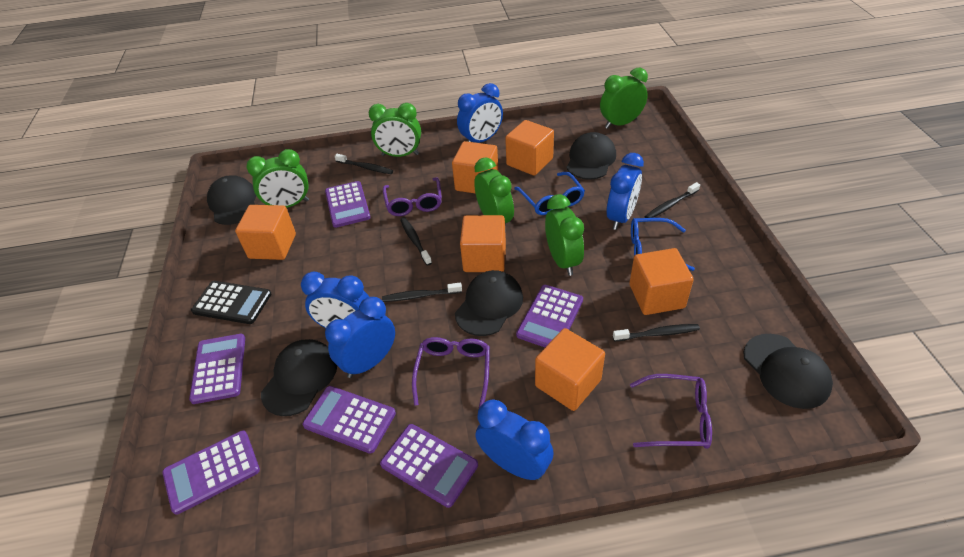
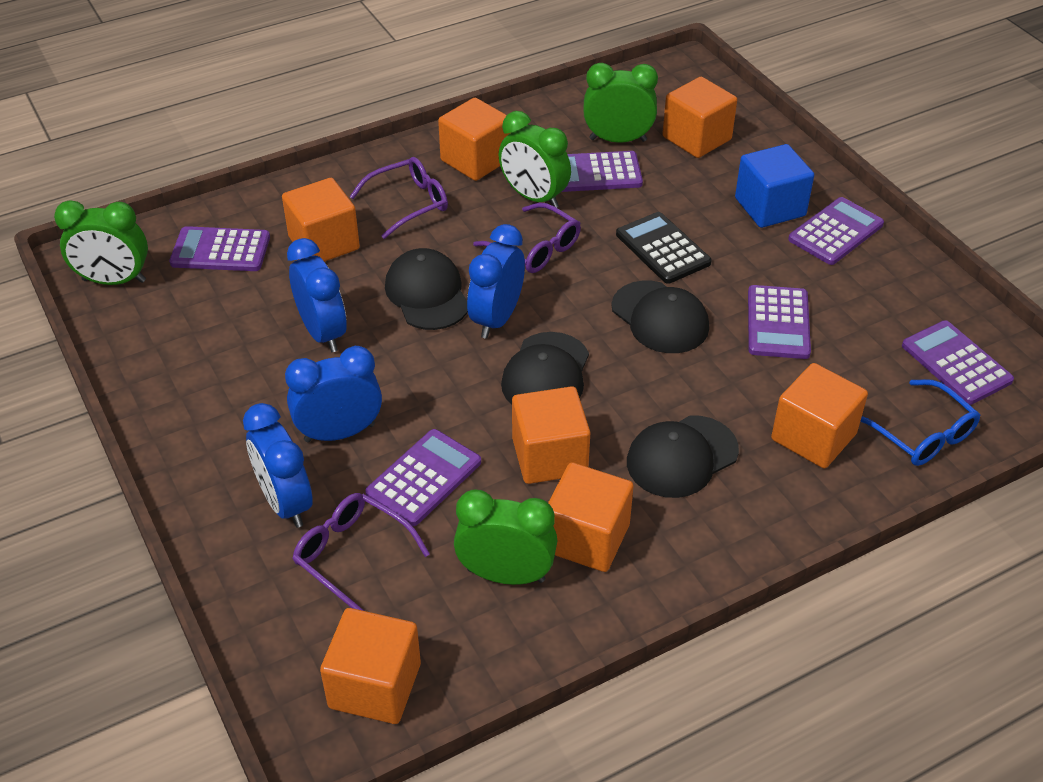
black cap: 5 -> 4
black toothbrush: 5 -> 0
blue clock: 5 -> 4
blue cube: 0 -> 1
blue glasses: 2 -> 1
green clock: 5 -> 4
orange cube: 6 -> 7

